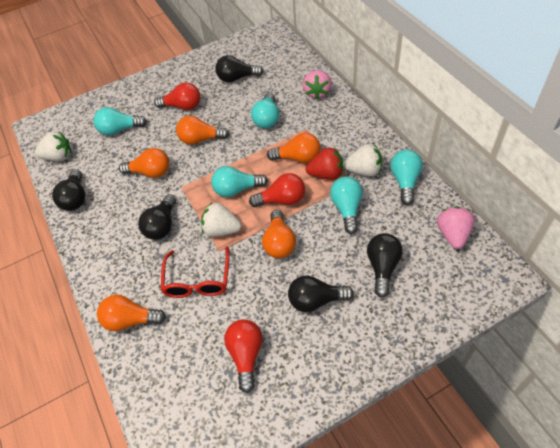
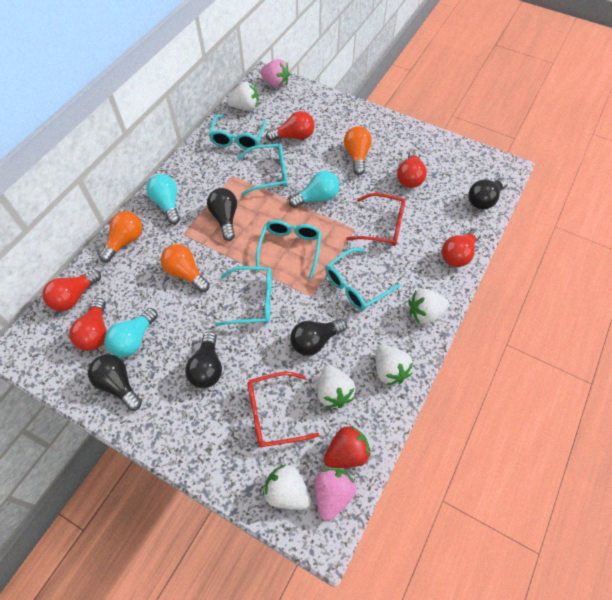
orange light bulb: 5 -> 3
red glasses: 1 -> 2
red light bulb: 3 -> 5
turquoise glasses: 0 -> 5
turquoise light bulb: 5 -> 3
white strawberry: 3 -> 5

